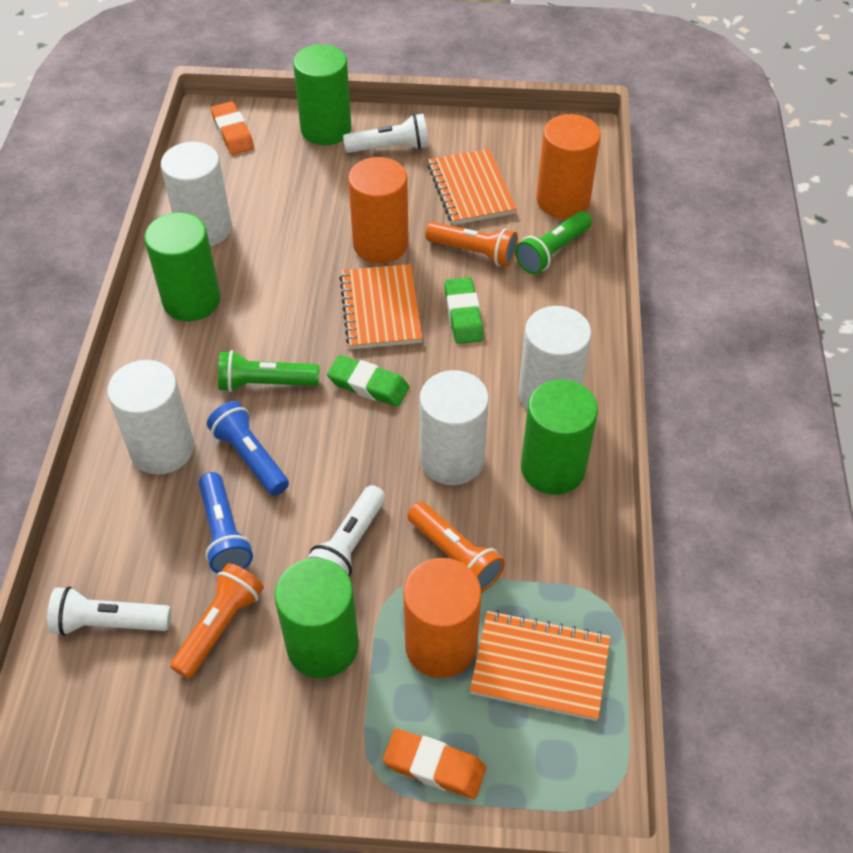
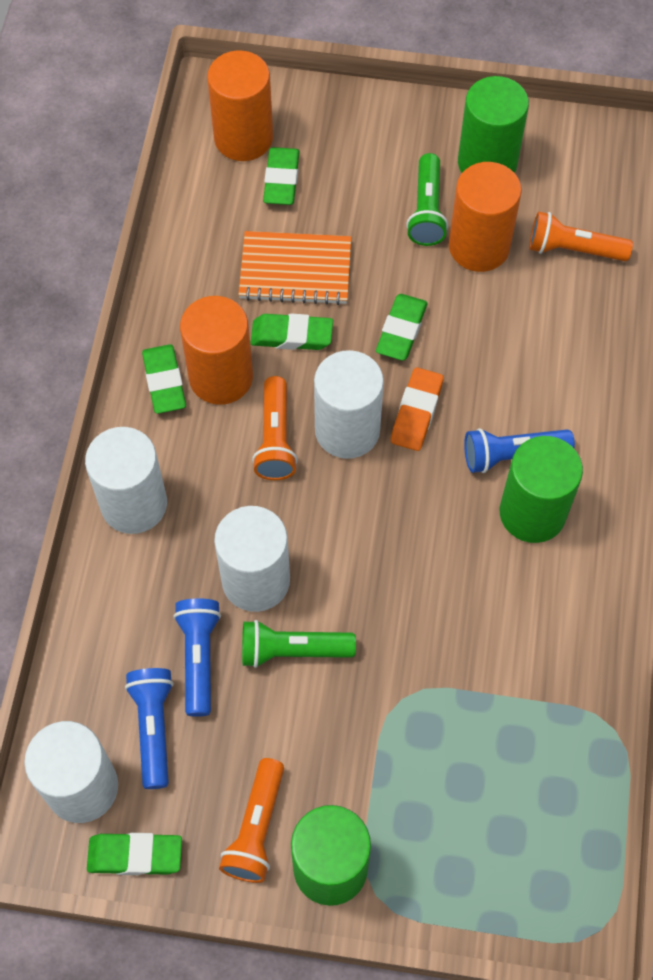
blue flashlight: 2 -> 3
green cylinder: 4 -> 3
green eraser: 2 -> 5
orange eraser: 2 -> 1
orange notebook: 3 -> 1
white flashlight: 3 -> 0

